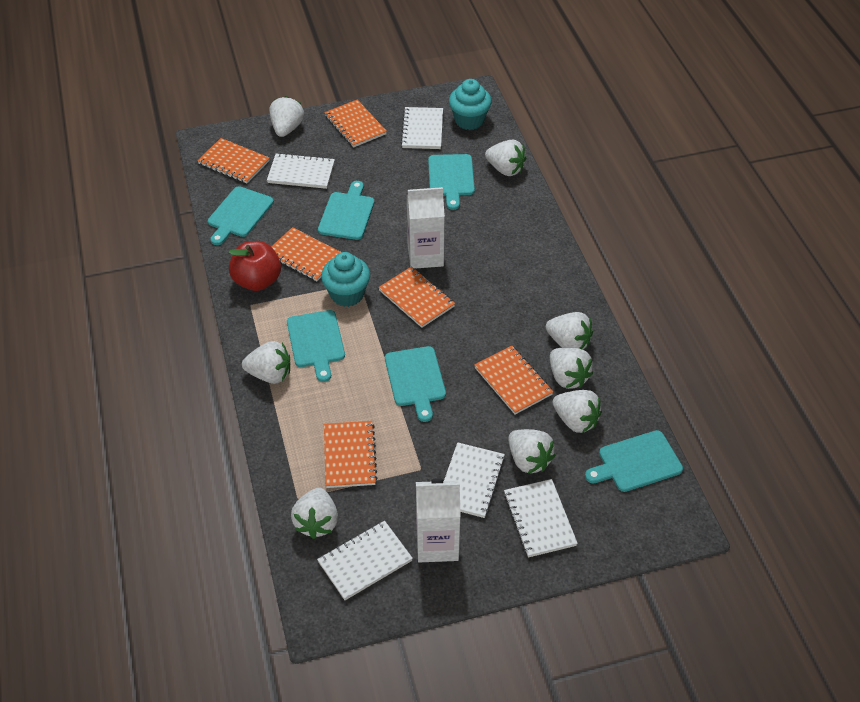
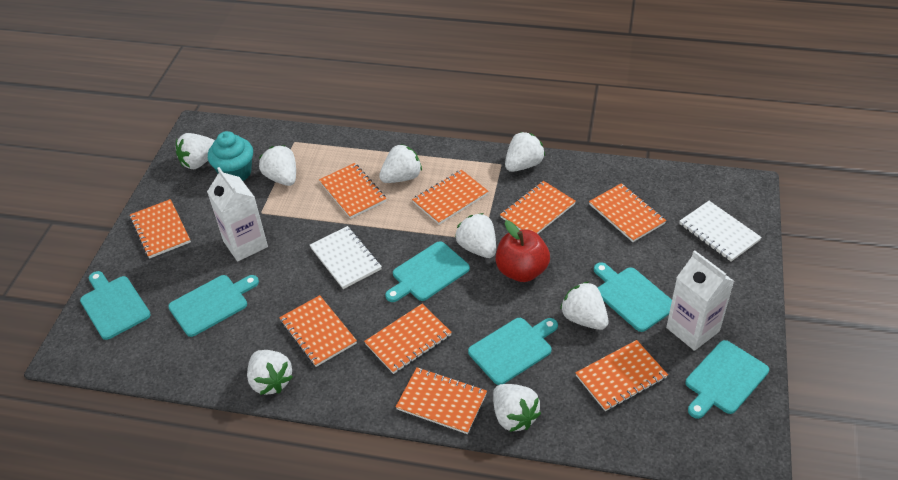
orange notebook: 6 -> 9
turquoise cupcake: 2 -> 1
white notebook: 5 -> 2

